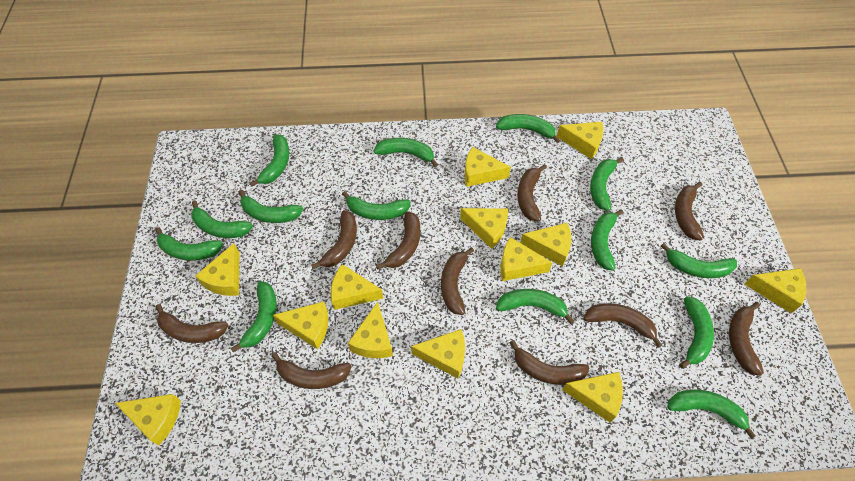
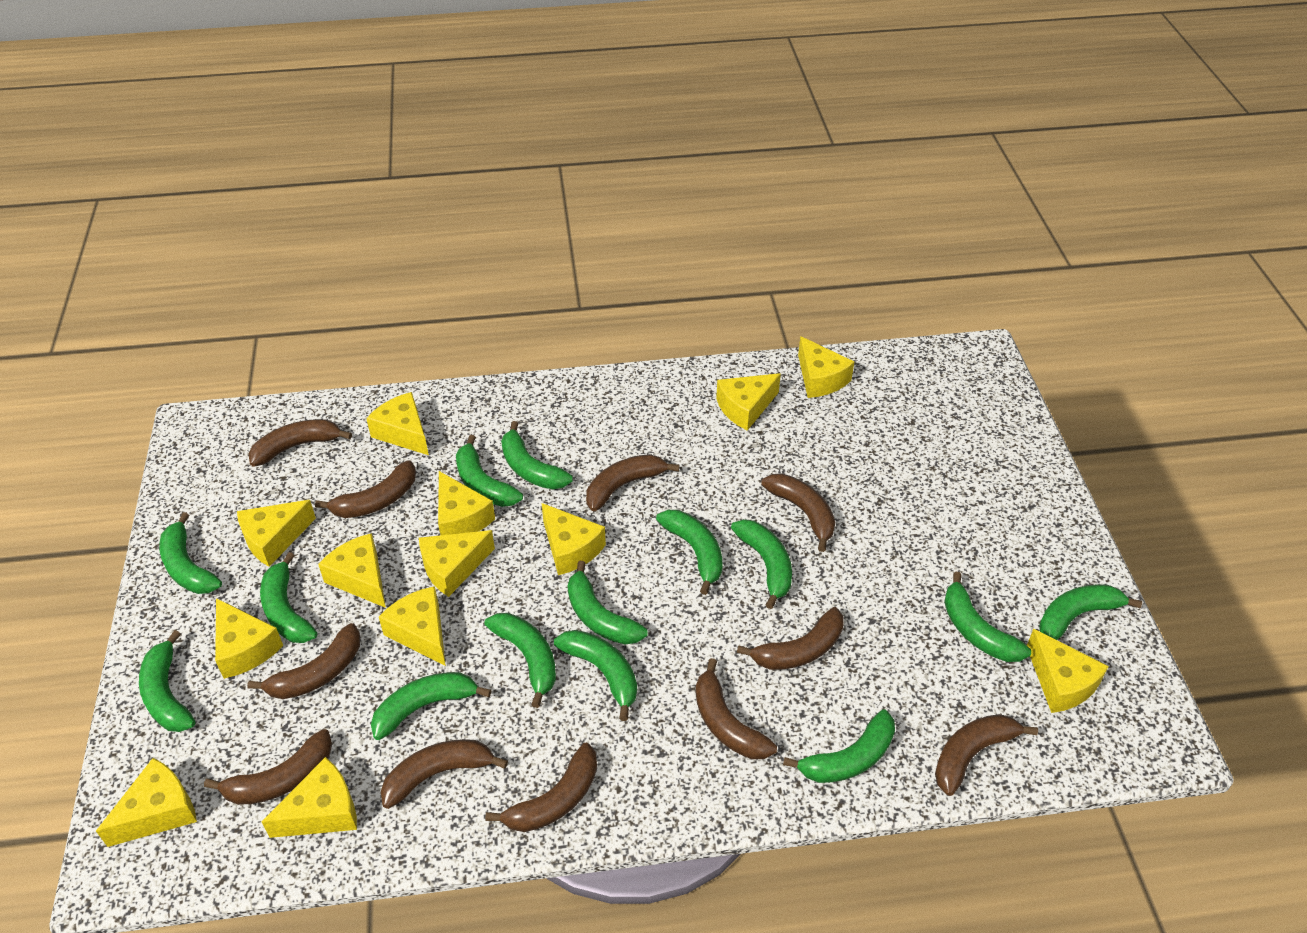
brown banana: 10 -> 11

